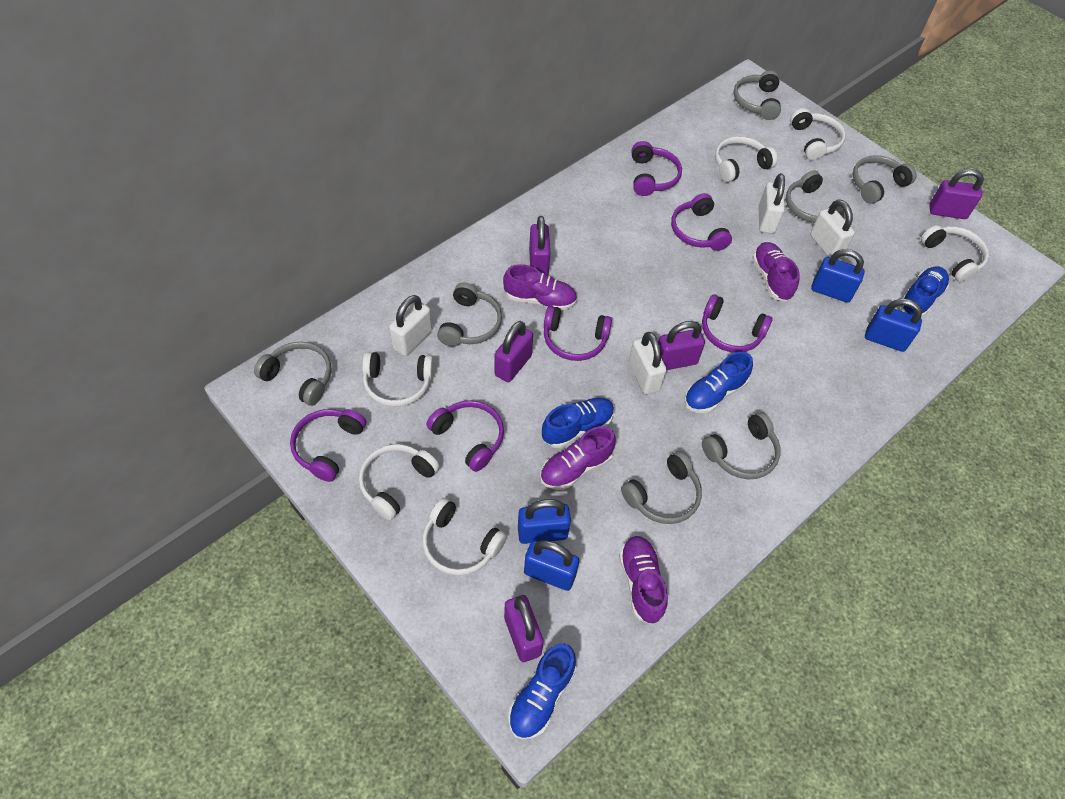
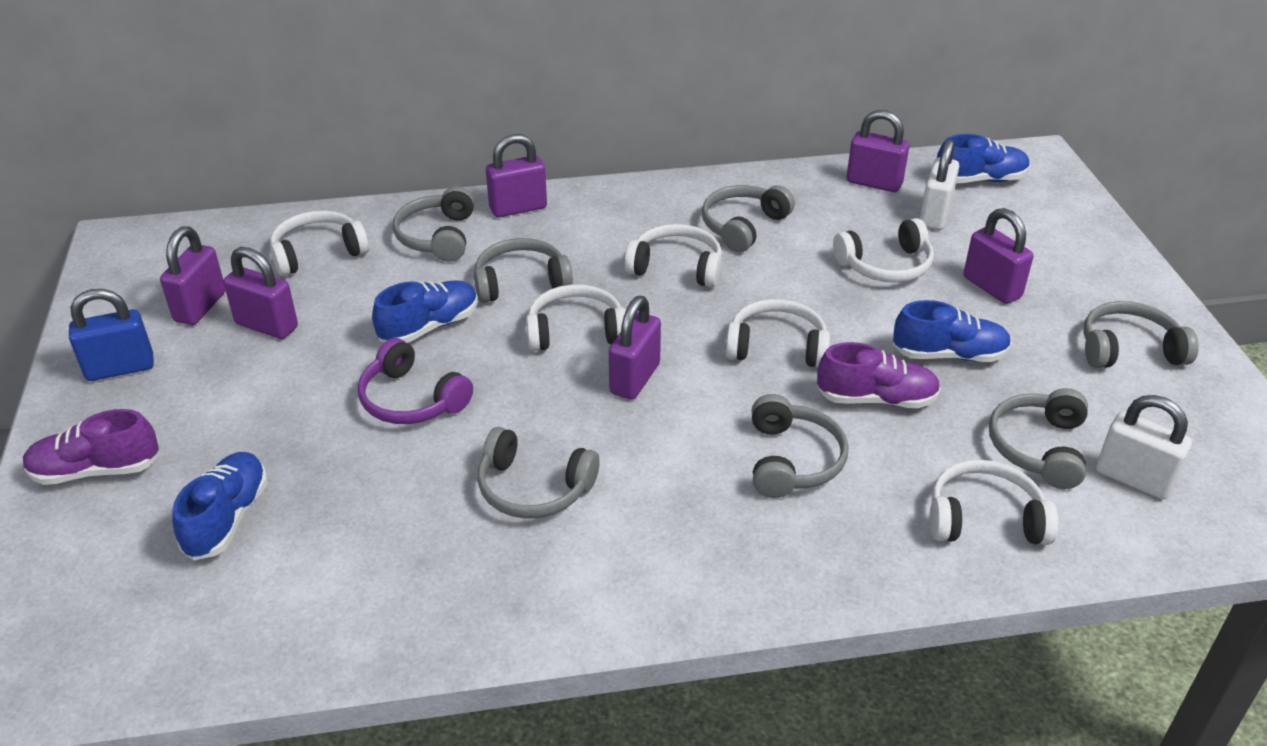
blue padlock: 4 -> 1
purple headphones: 6 -> 1
purple padlock: 5 -> 6
purple shoe: 4 -> 2
white padlock: 4 -> 2

